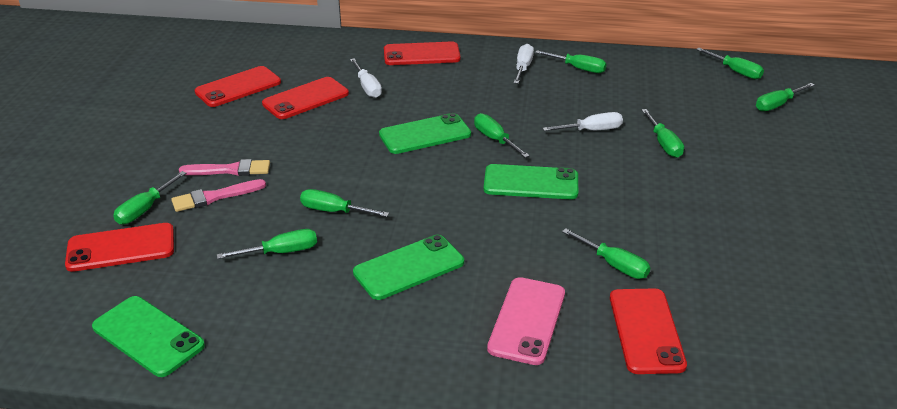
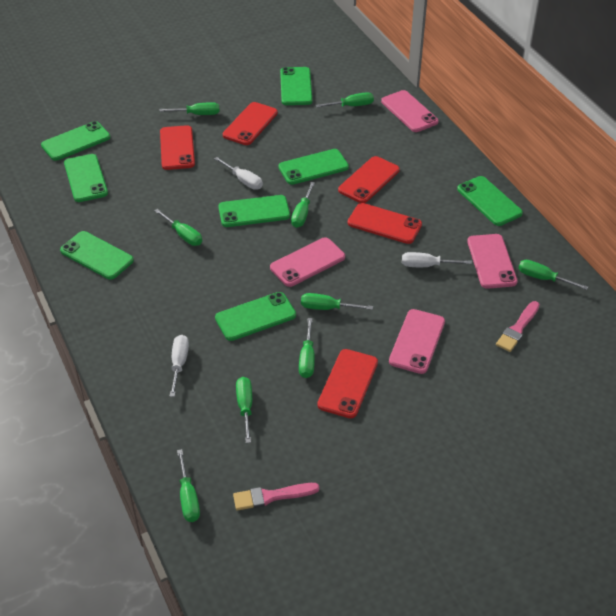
green phone: 4 -> 8
pink phone: 1 -> 4

